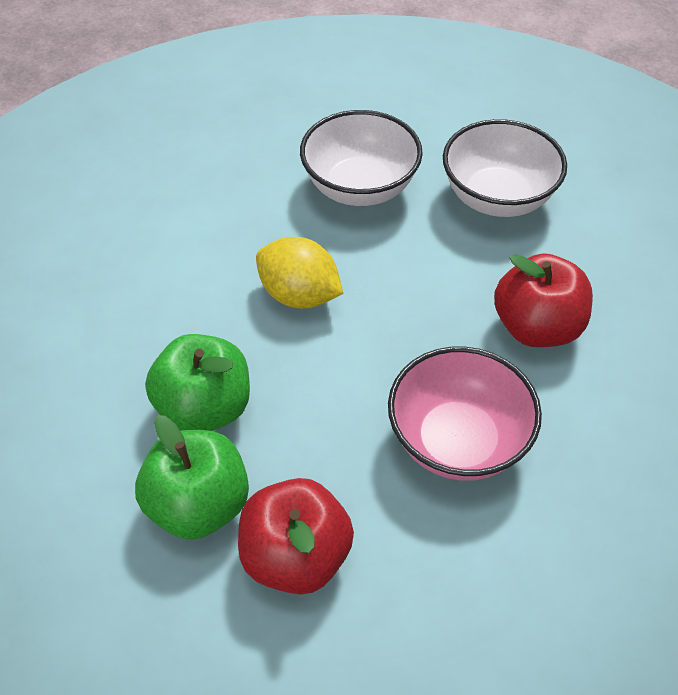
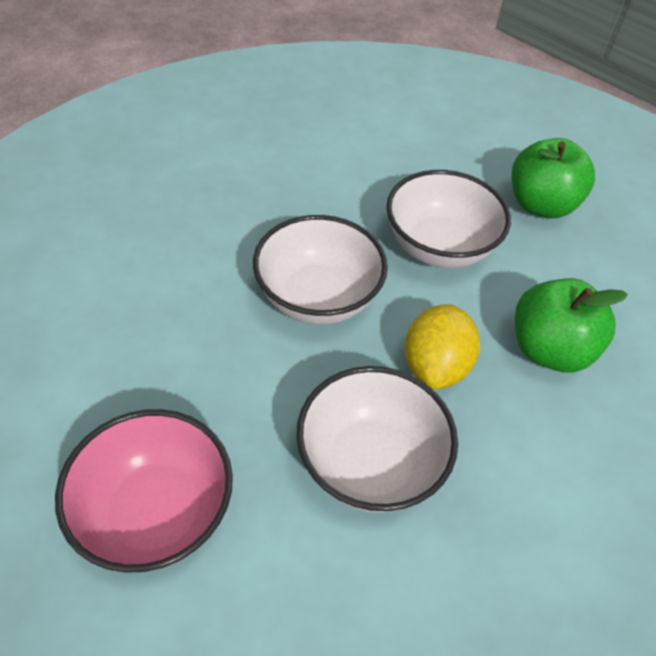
red apple: 2 -> 0
white bowl: 2 -> 3

